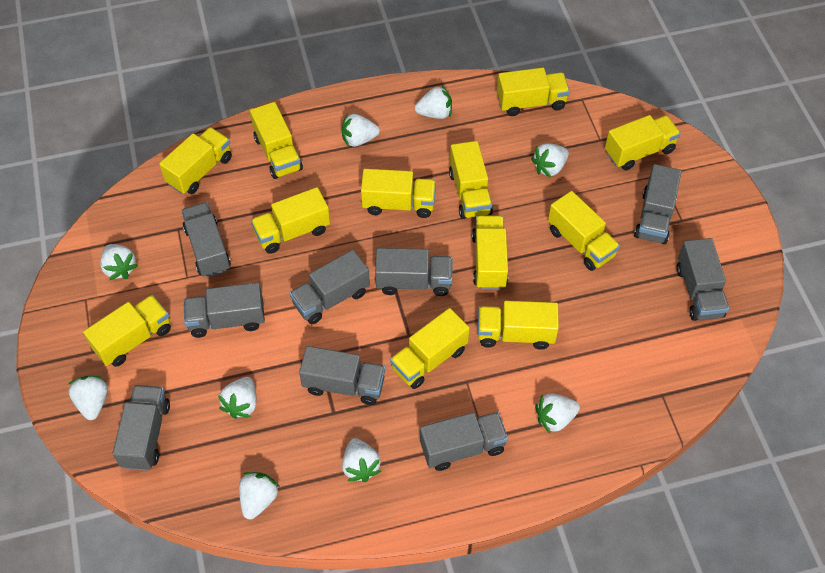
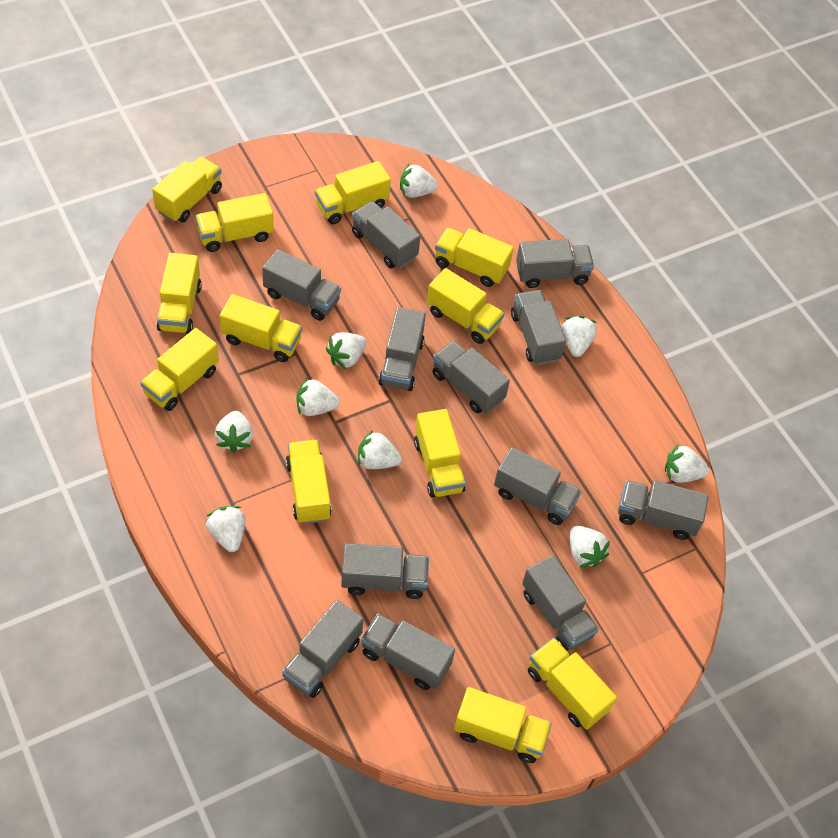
grey truck: 9 -> 12

